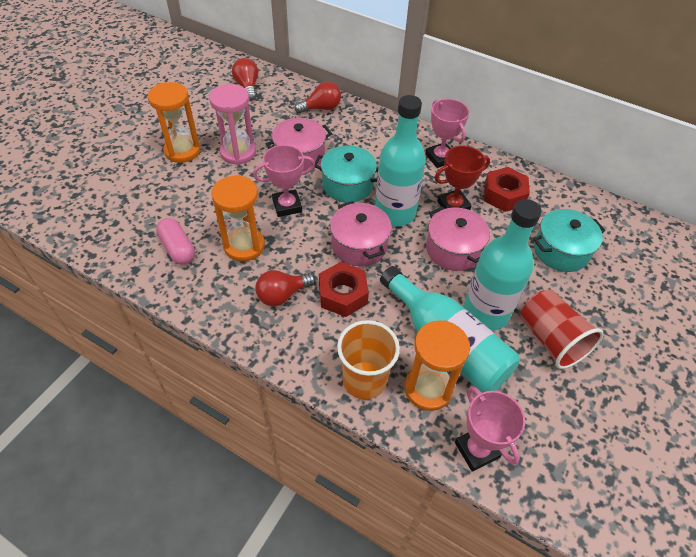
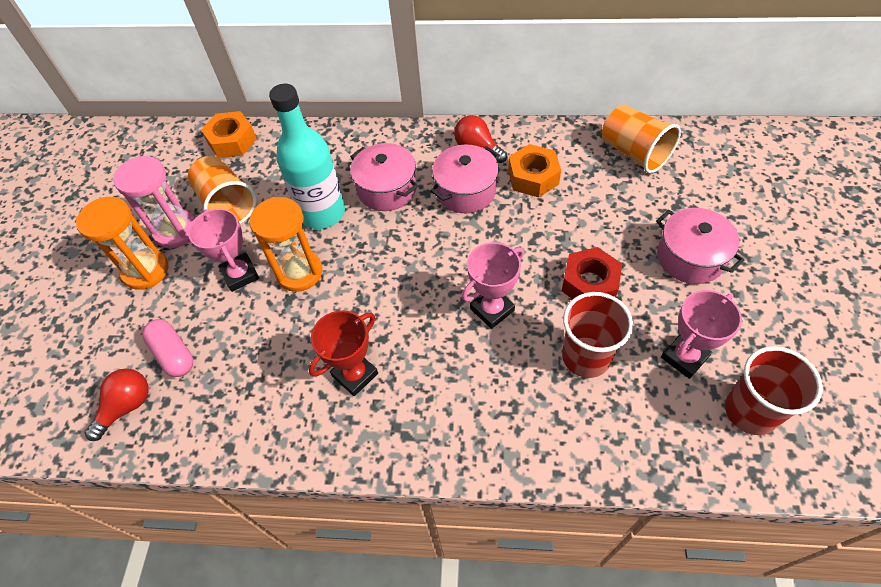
orange cup: 1 -> 2
orange hourglass: 3 -> 2
orange nut: 0 -> 2
red cup: 1 -> 2
red light bulb: 3 -> 2
red nut: 2 -> 1
turquoise bottle: 3 -> 1
turquoise pot: 2 -> 0

